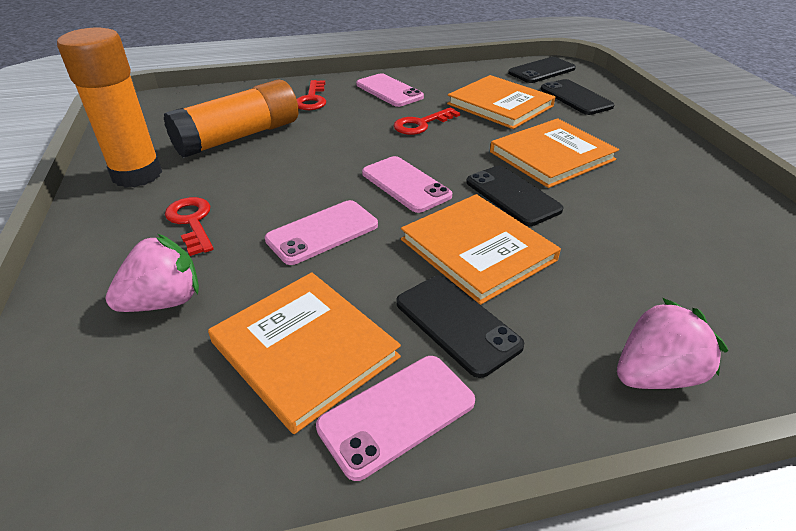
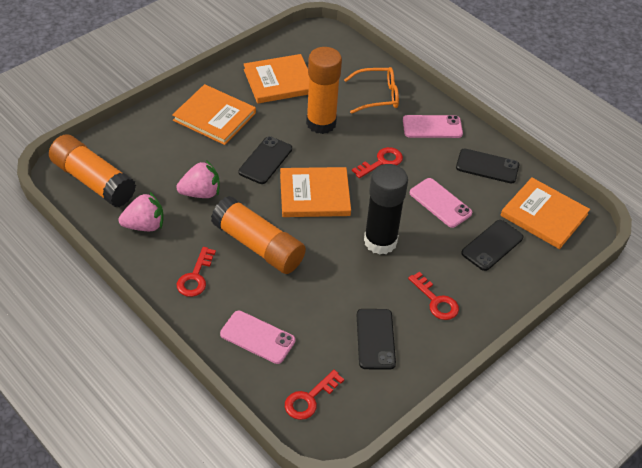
black glue stick: 0 -> 1
orange glasses: 0 -> 1
orange glue stick: 2 -> 3
pink phone: 4 -> 3
red key: 3 -> 4

